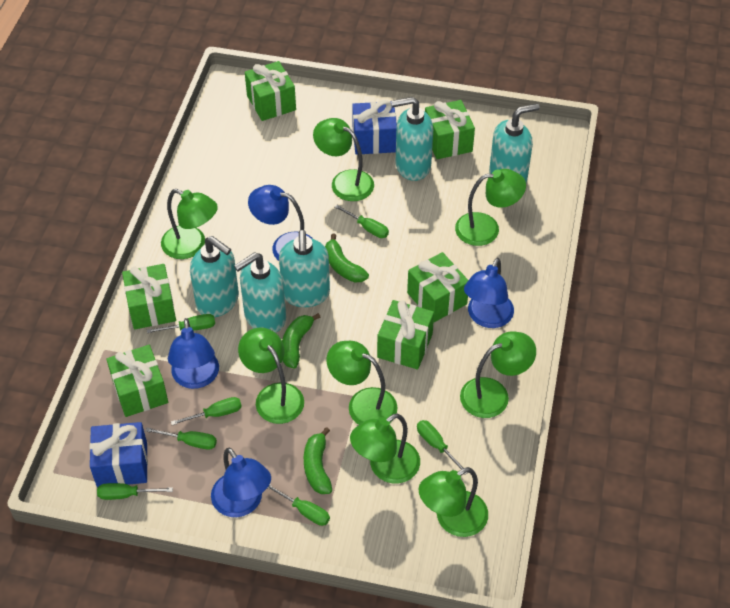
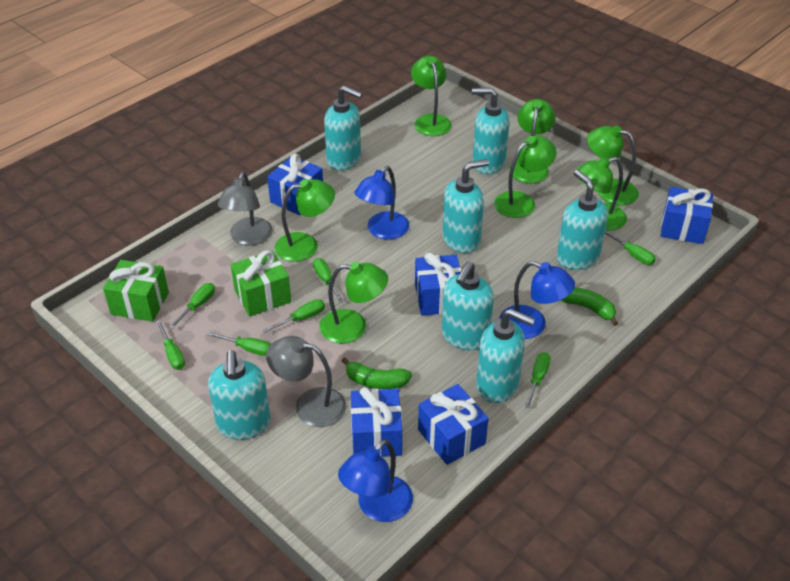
blue gift: 2 -> 5
blue lamp: 4 -> 3
green banana: 3 -> 2
green gift: 6 -> 2
green lamp: 8 -> 7
grey lamp: 0 -> 2
turquoise soap dispenser: 5 -> 7

